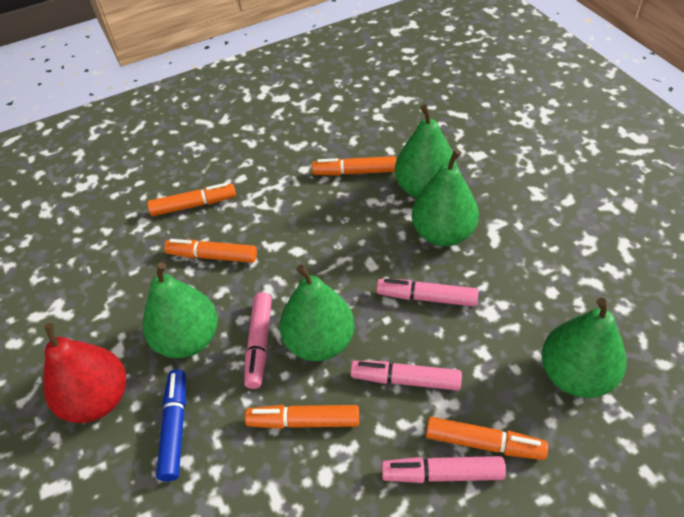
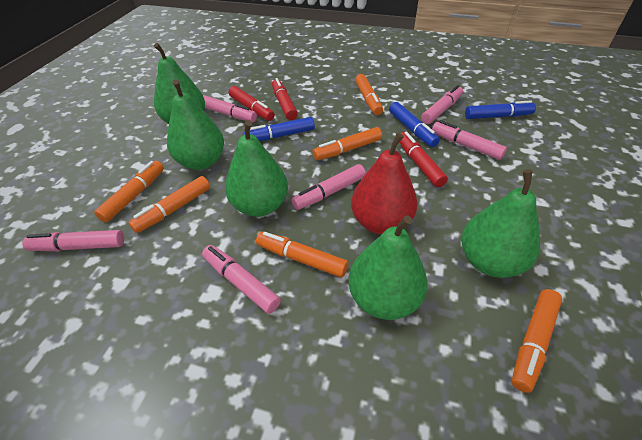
blue marker: 1 -> 3
orange marker: 5 -> 6
pink marker: 4 -> 6
red marker: 0 -> 3

